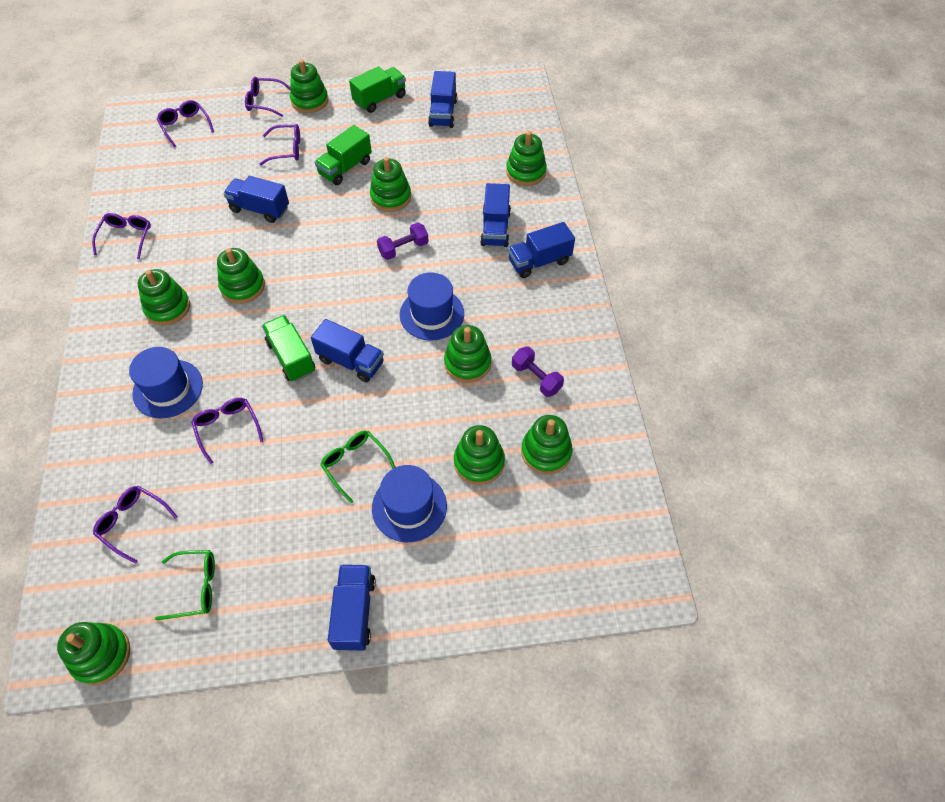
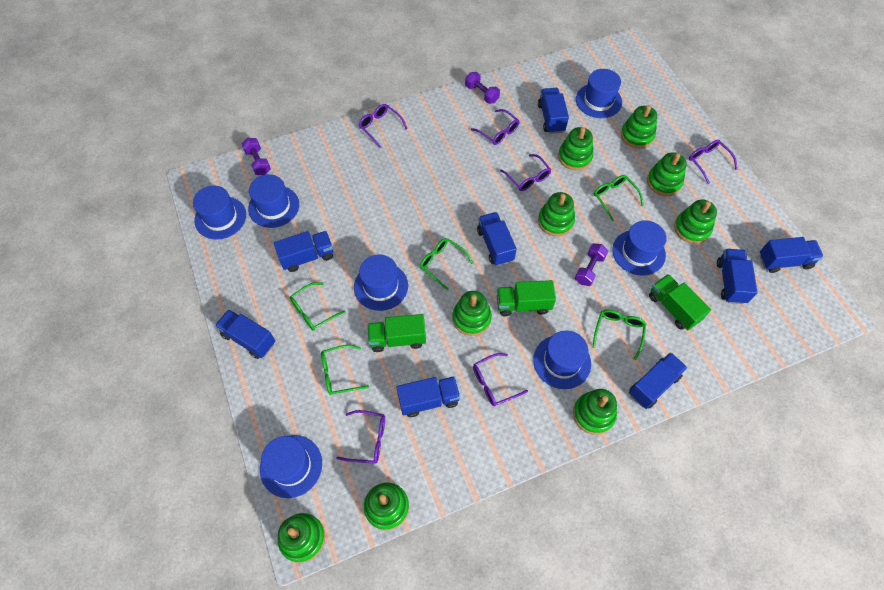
blue hat: 3 -> 7
blue truck: 6 -> 8
green glasses: 2 -> 5
purple dumbbell: 2 -> 3

